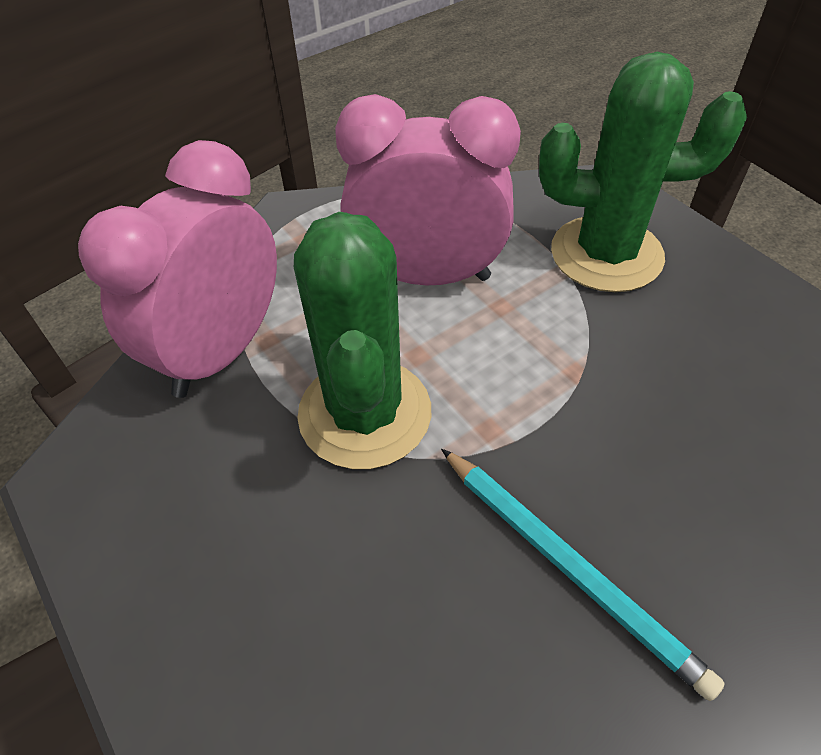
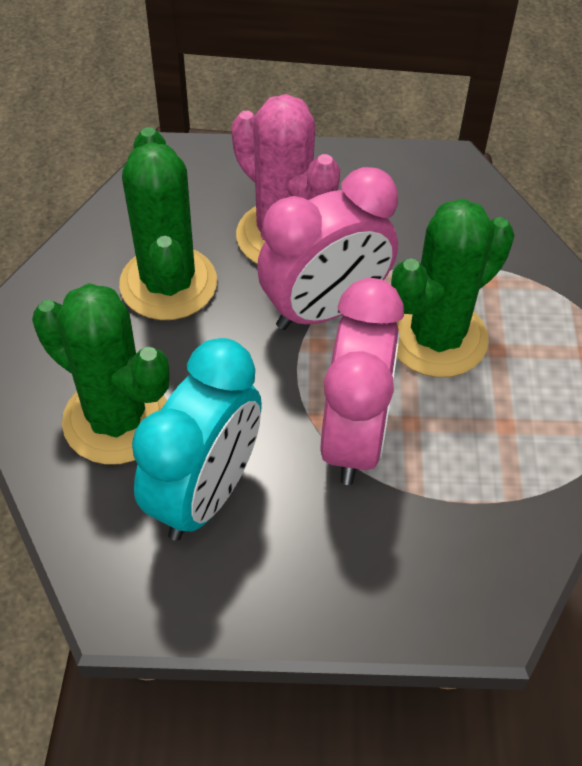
green cactus: 2 -> 3
pink cactus: 0 -> 1
turquoise clock: 0 -> 1
turquoise pencil: 1 -> 0

